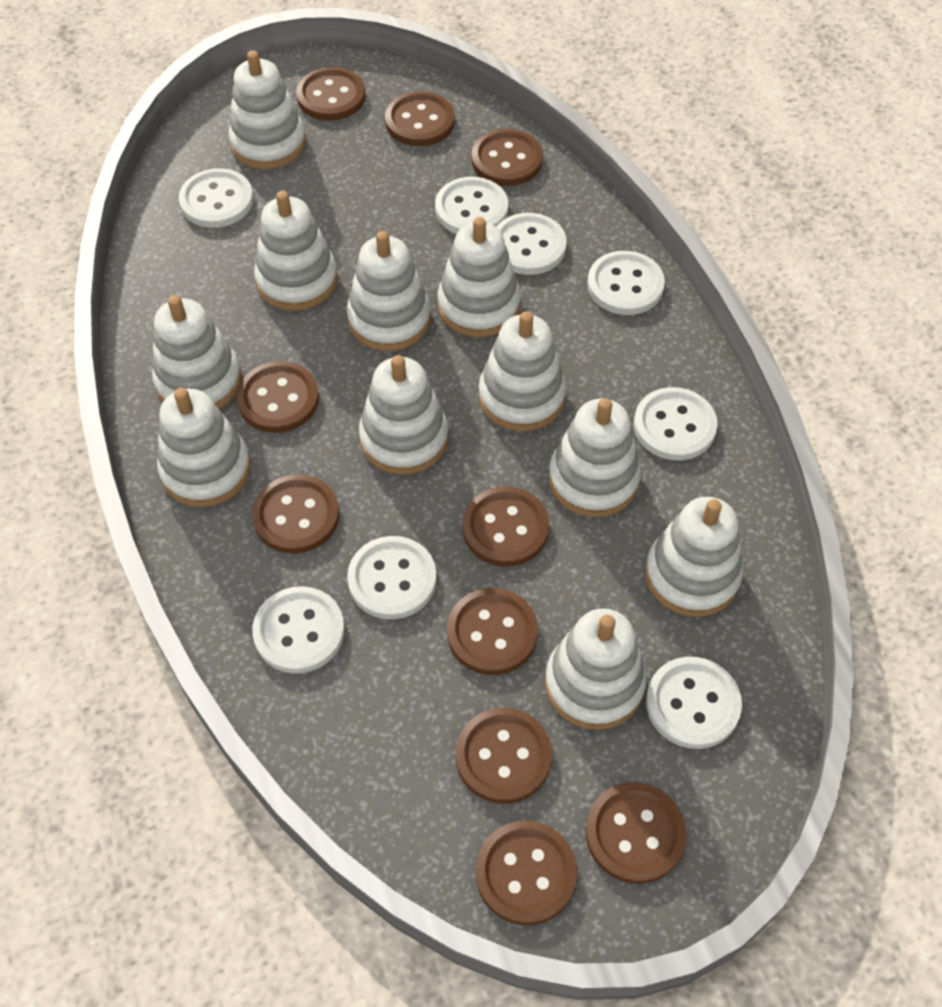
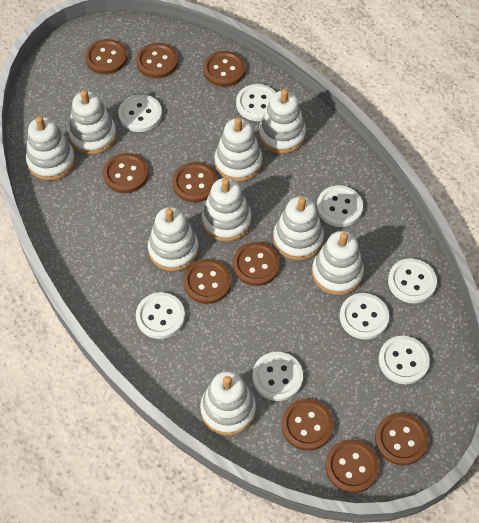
white stacking toy: 11 -> 9

